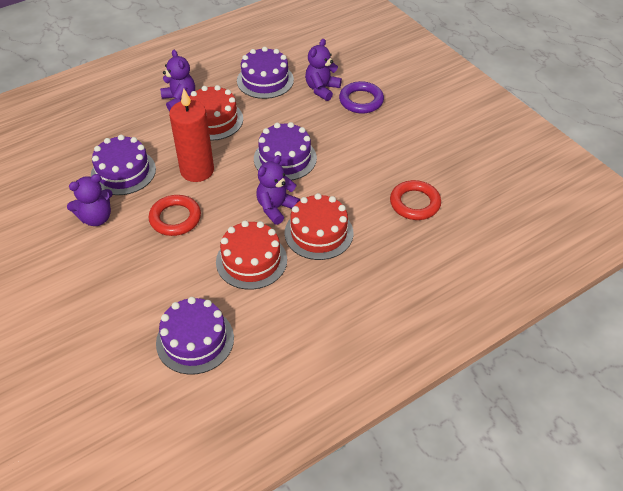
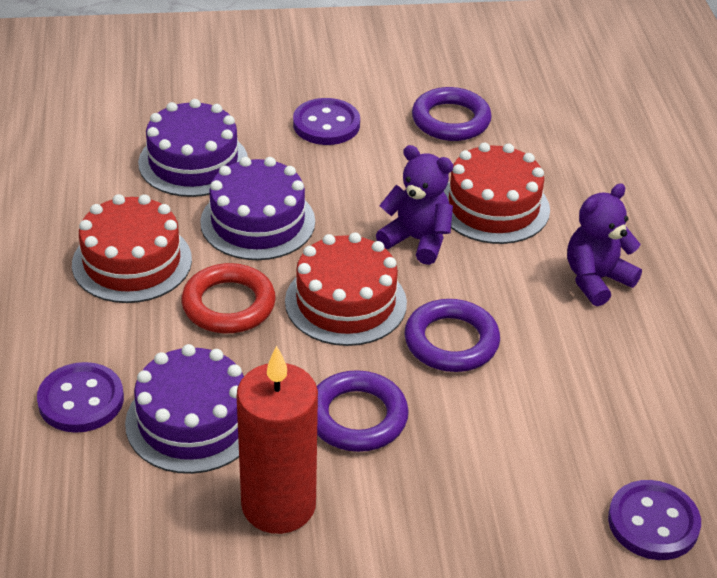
purple button: 0 -> 3
purple cake: 4 -> 3
purple ring: 1 -> 3
purple teddy bear: 4 -> 2
red ring: 2 -> 1

